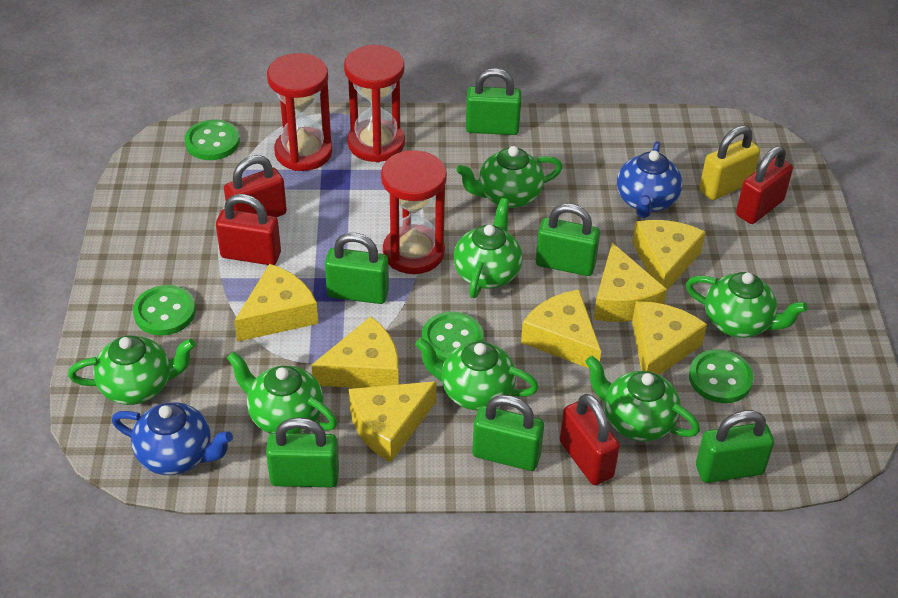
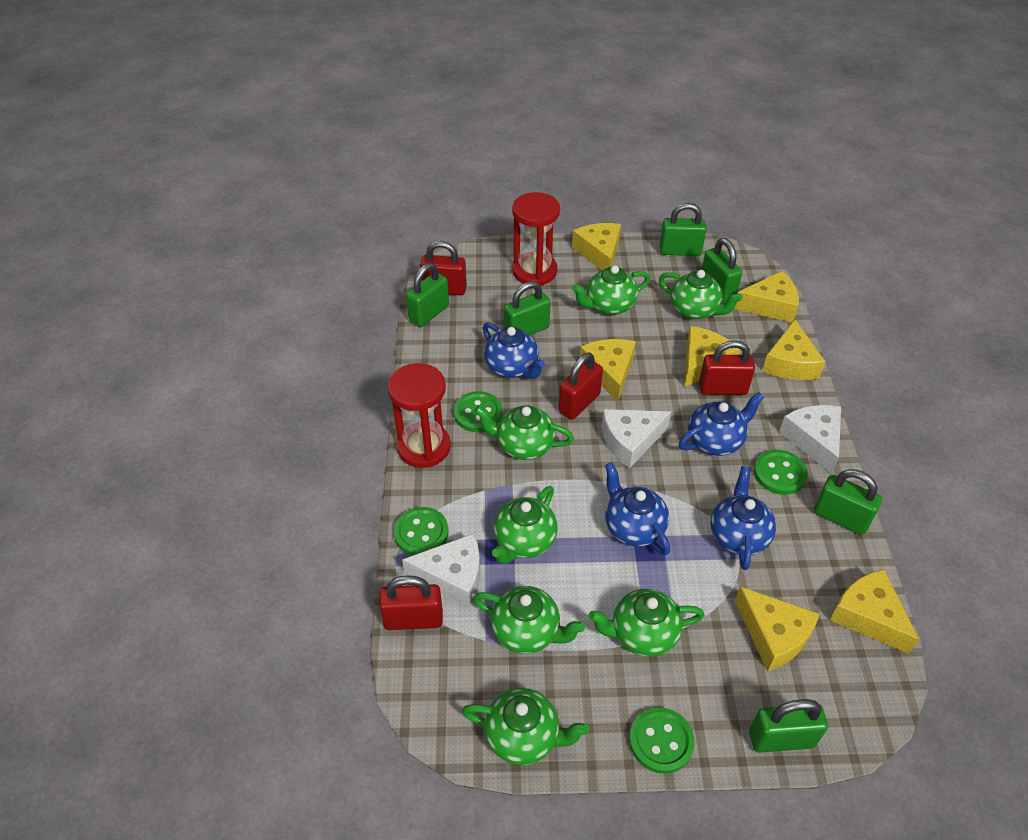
blue teapot: 2 -> 4
red hourglass: 3 -> 2
white cheese: 0 -> 3
yellow padlock: 1 -> 0

